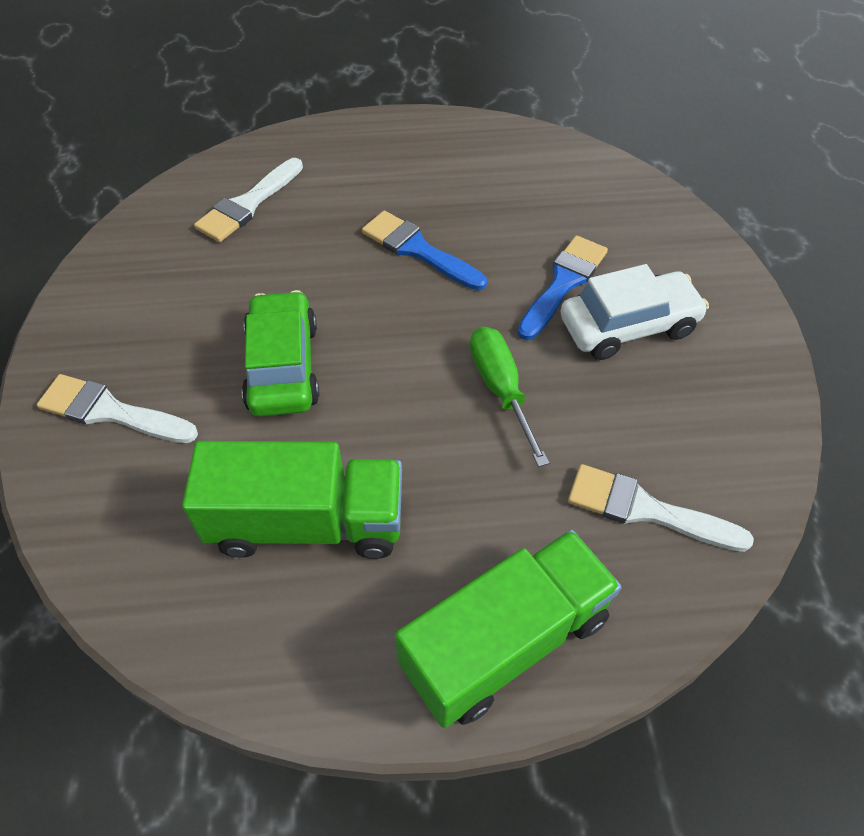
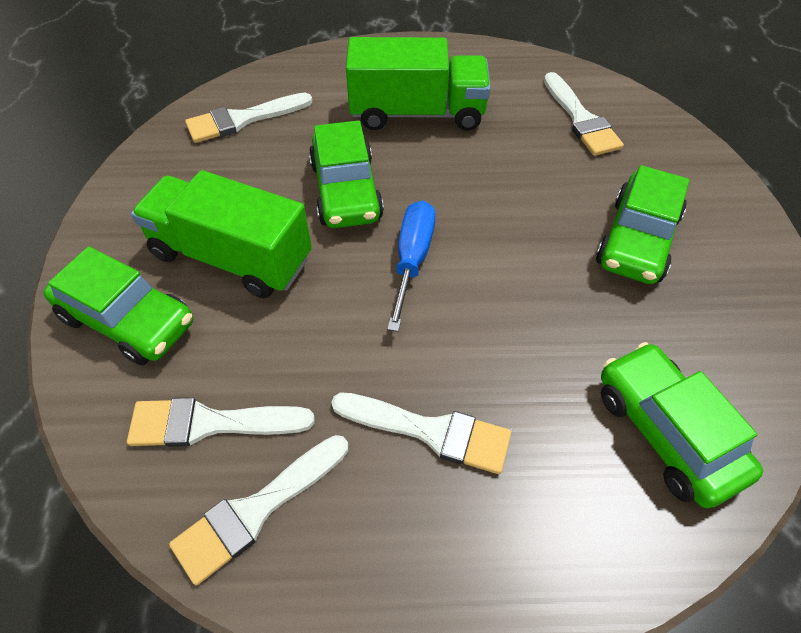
blue brush: 2 -> 0
blue screwdriver: 0 -> 1
green car: 1 -> 4
green screwdriver: 1 -> 0
white brush: 3 -> 5
white car: 1 -> 0

